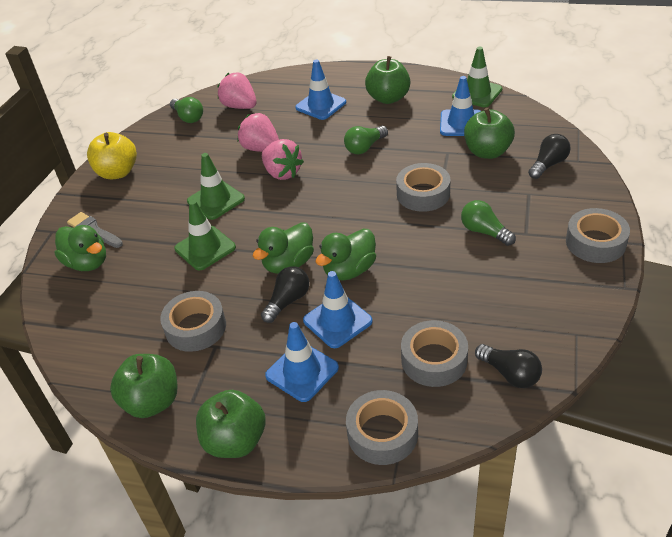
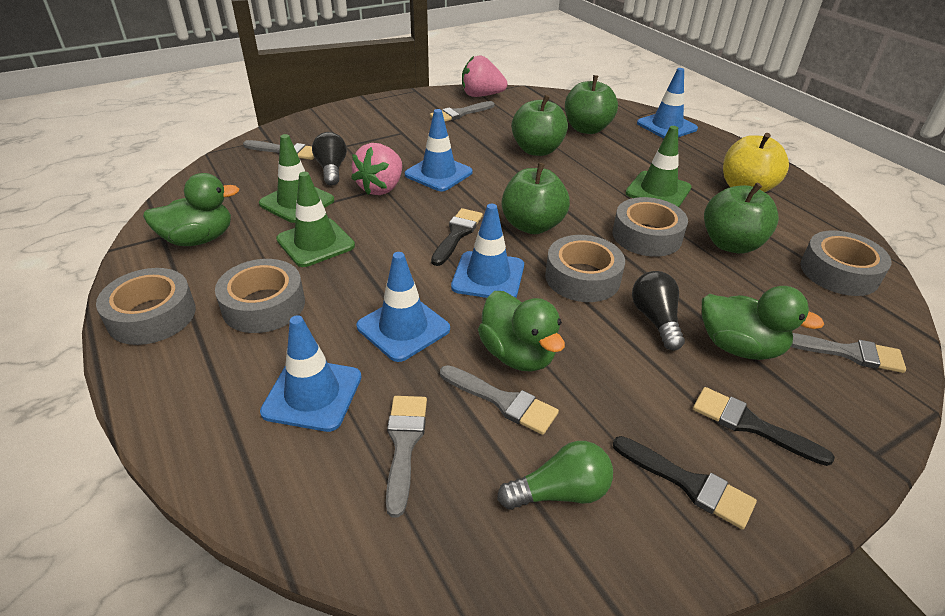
black brush: 0 -> 3
black light bulb: 3 -> 2
blue traffic cone: 4 -> 5
green light bulb: 3 -> 1
grey brush: 1 -> 5
pink strawberry: 3 -> 2

